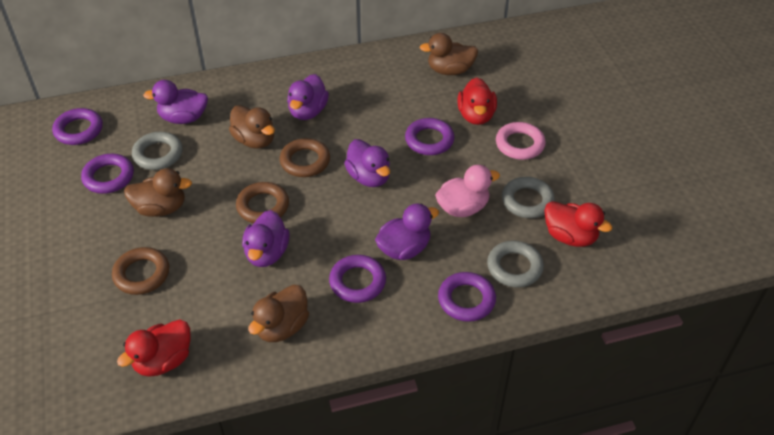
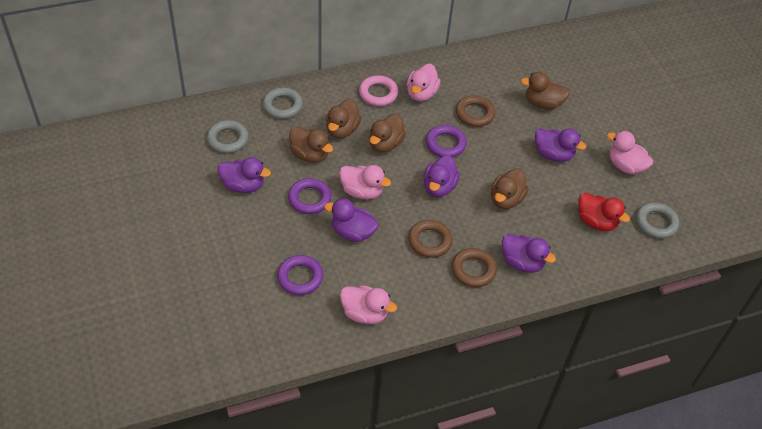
brown duck: 4 -> 5
pink duck: 1 -> 4
purple ring: 5 -> 3
red duck: 3 -> 1

